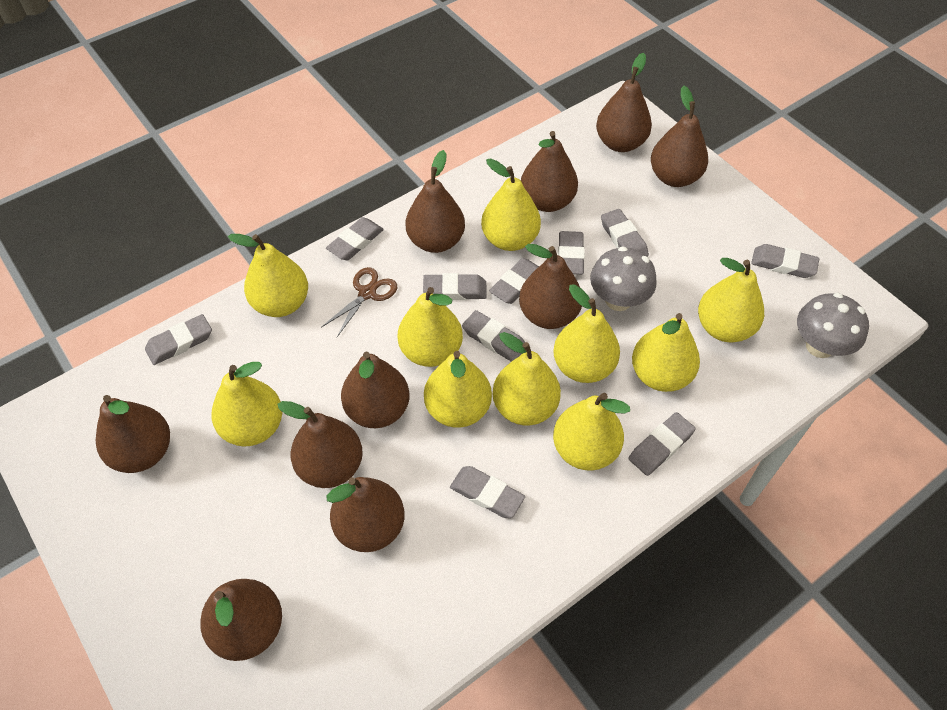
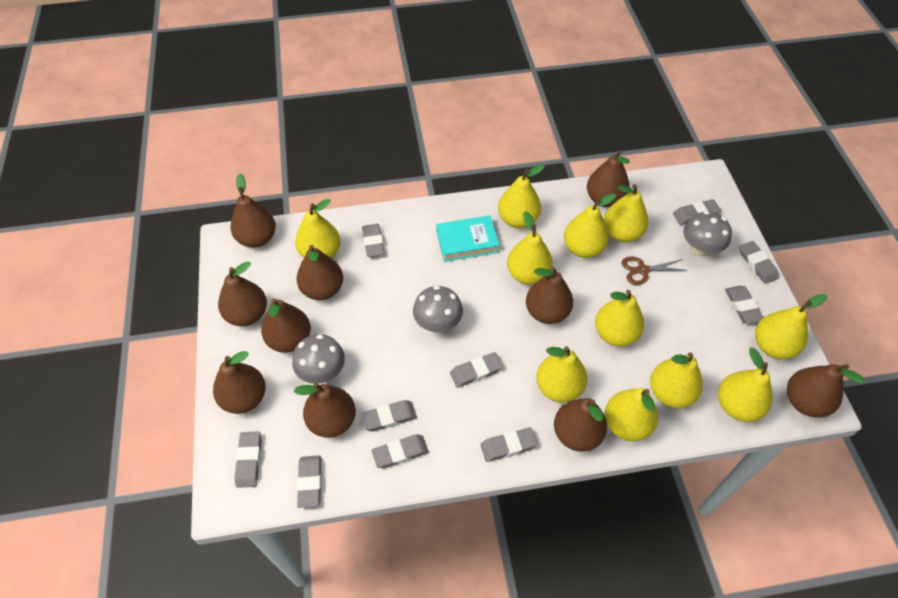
grey mushroom: 2 -> 3
turquoise book: 0 -> 1
yellow pear: 10 -> 11

